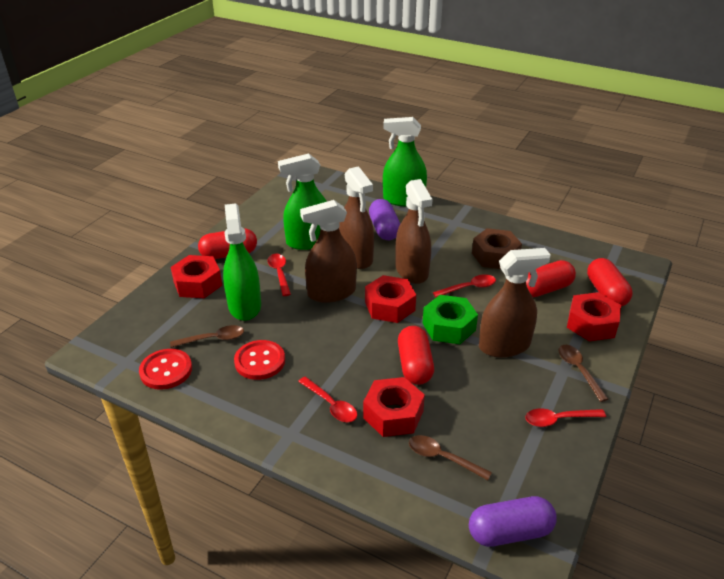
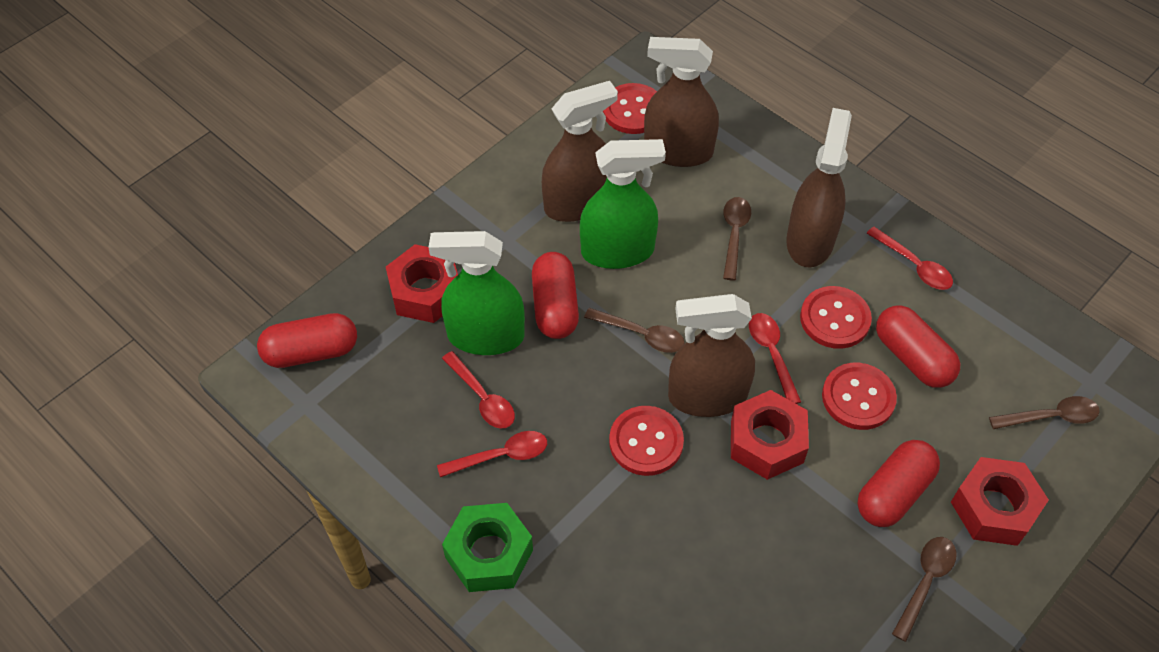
brown nut: 1 -> 0
brown spoon: 3 -> 4
green spray bottle: 3 -> 2
purple capsule: 2 -> 0
red button: 2 -> 4
red nut: 4 -> 3

